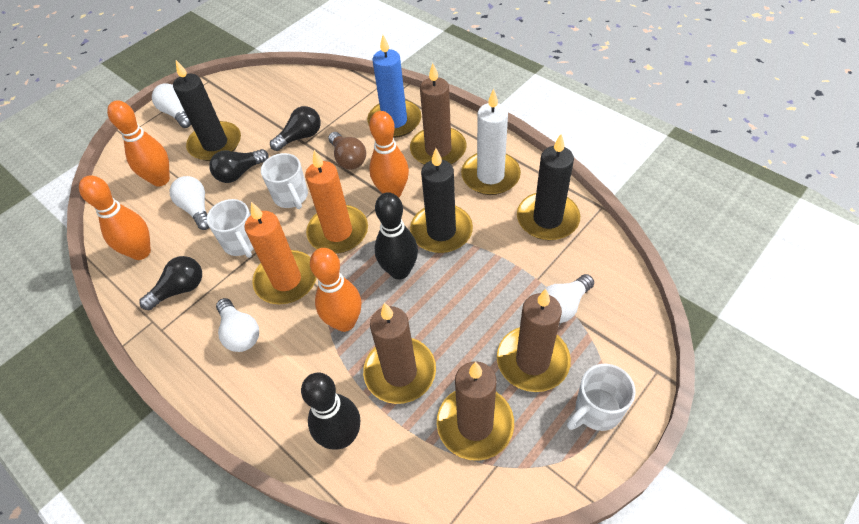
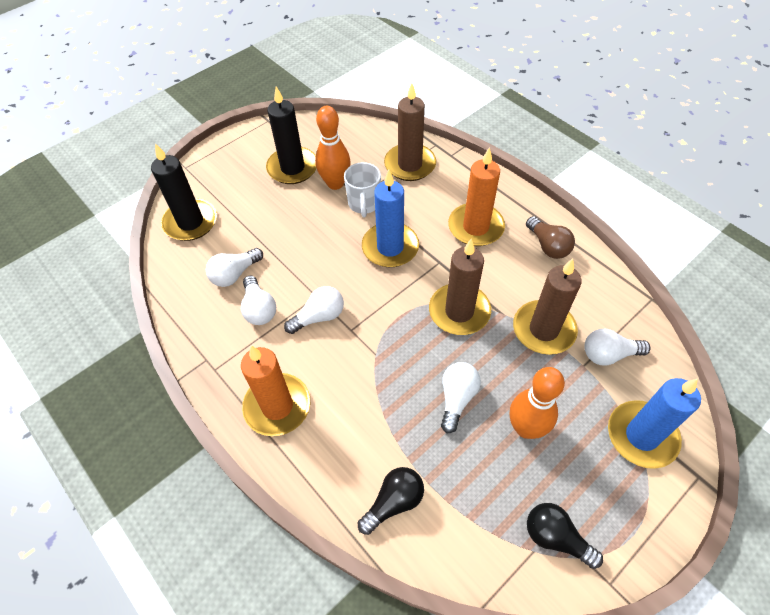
black bowling pin: 2 -> 0
black candle: 3 -> 2
black light bulb: 3 -> 2
blue candle: 1 -> 2
brown candle: 4 -> 3
orange bowling pin: 4 -> 2
white candle: 1 -> 0
white light bulb: 4 -> 5
white mug: 3 -> 1

